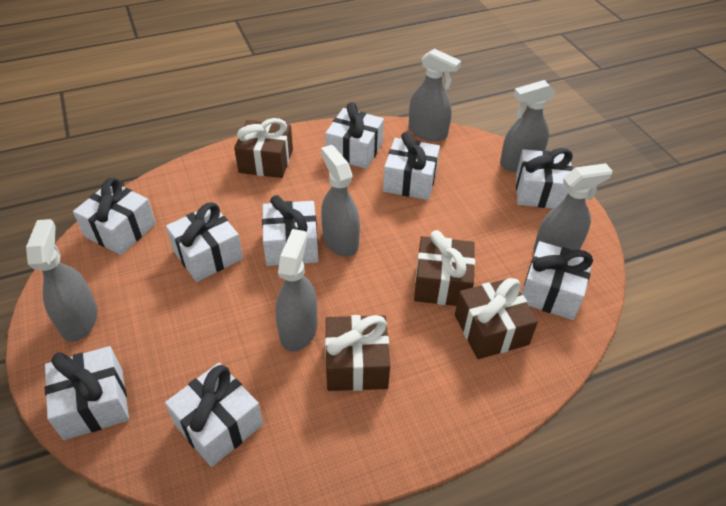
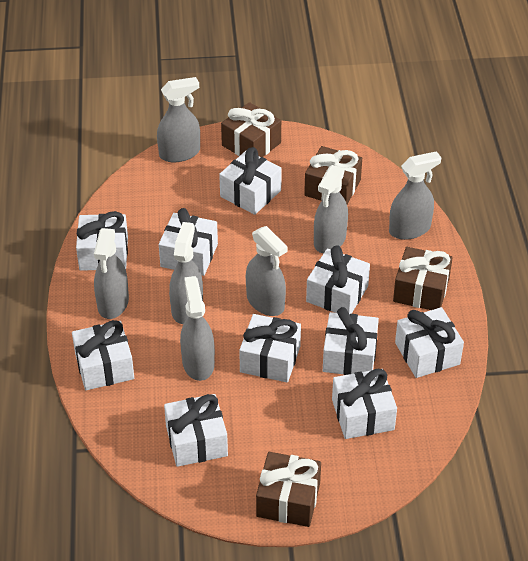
grey spray bottle: 6 -> 7
white gift: 9 -> 10

